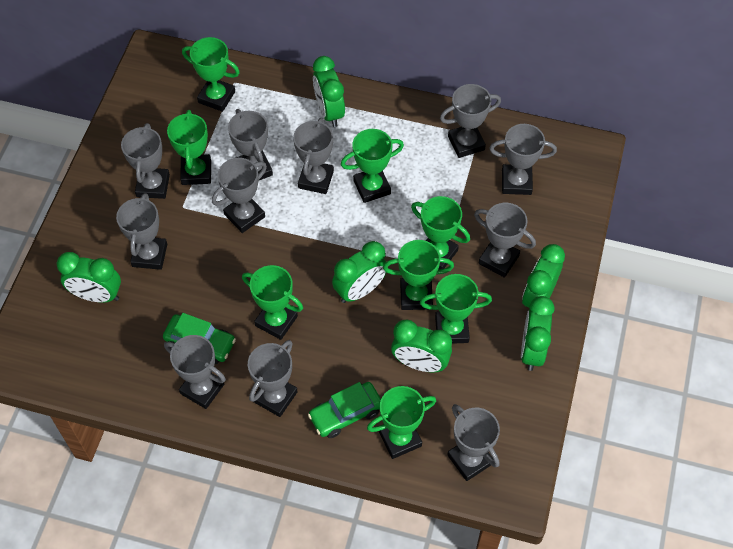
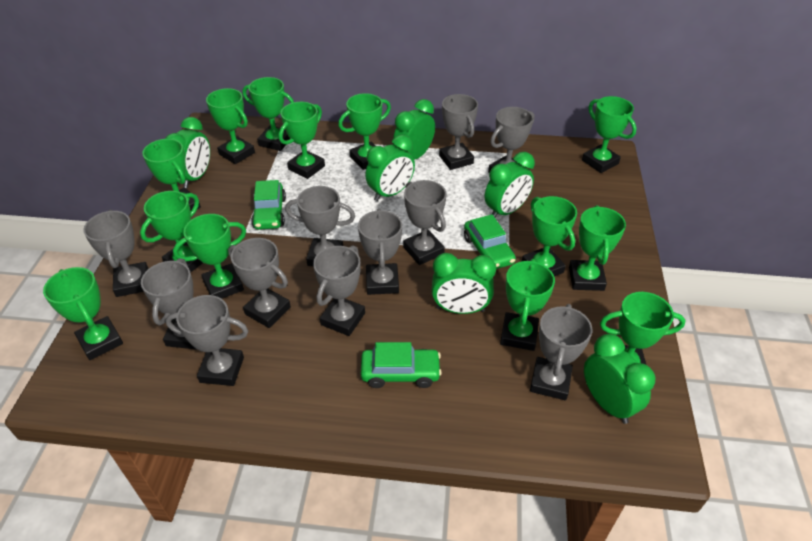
green car: 2 -> 3
green trophy: 8 -> 13

